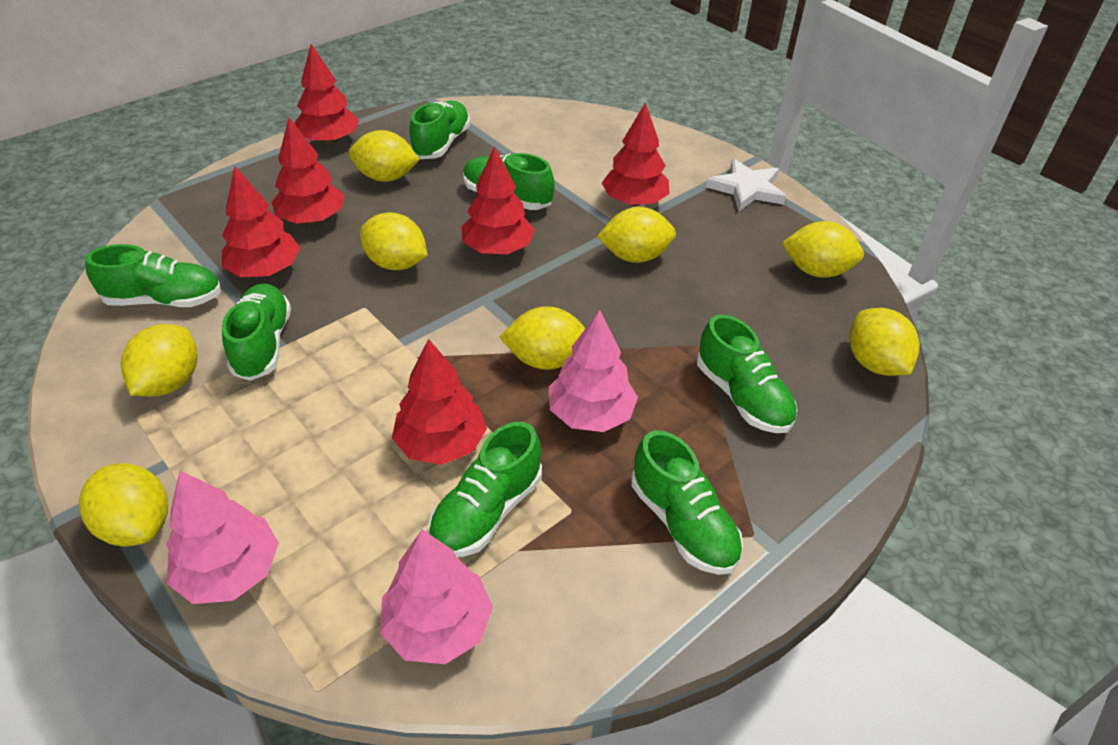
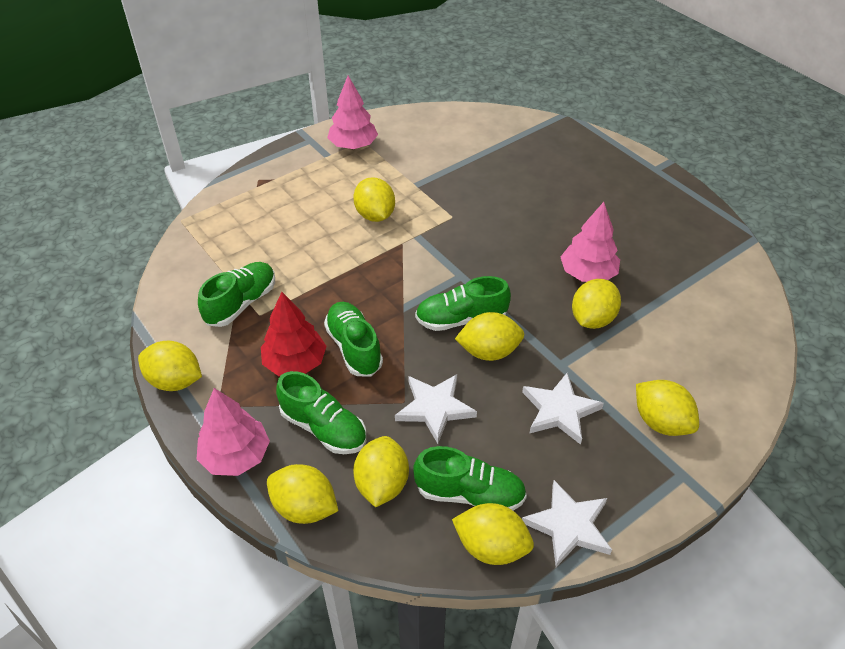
green shoe: 7 -> 5
red tree: 6 -> 1
white star: 1 -> 3

